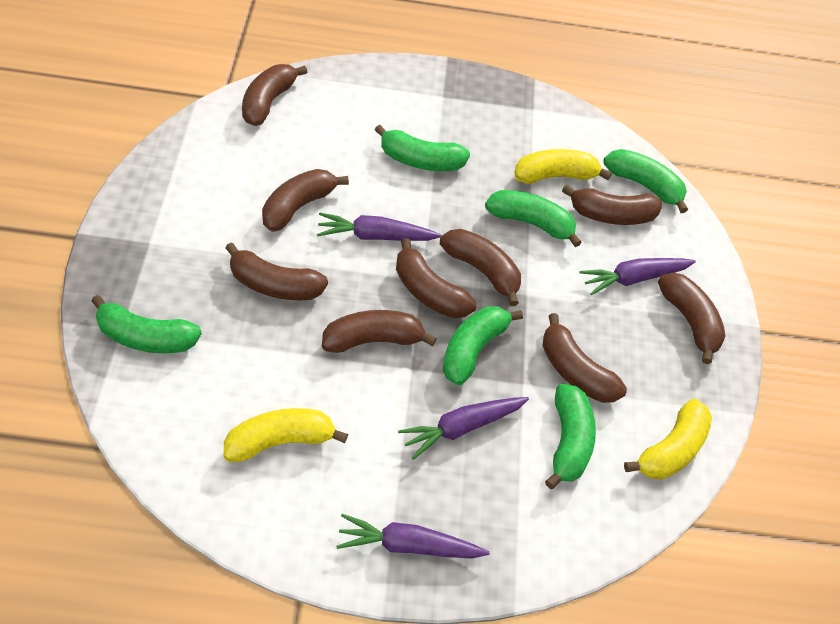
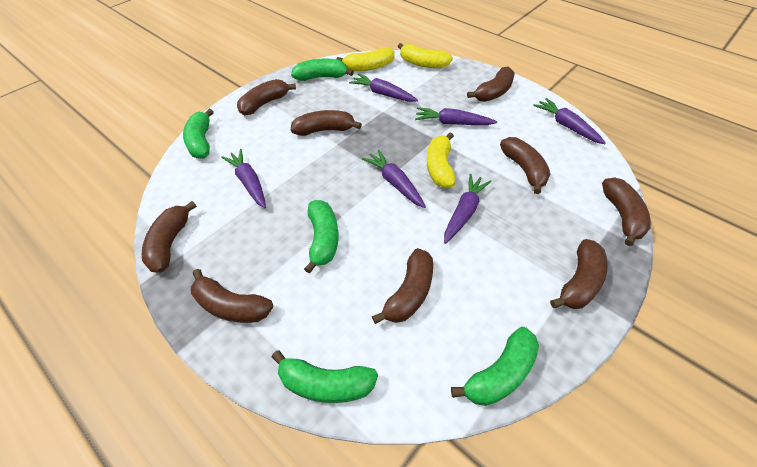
green banana: 6 -> 5
purple carrot: 4 -> 6

